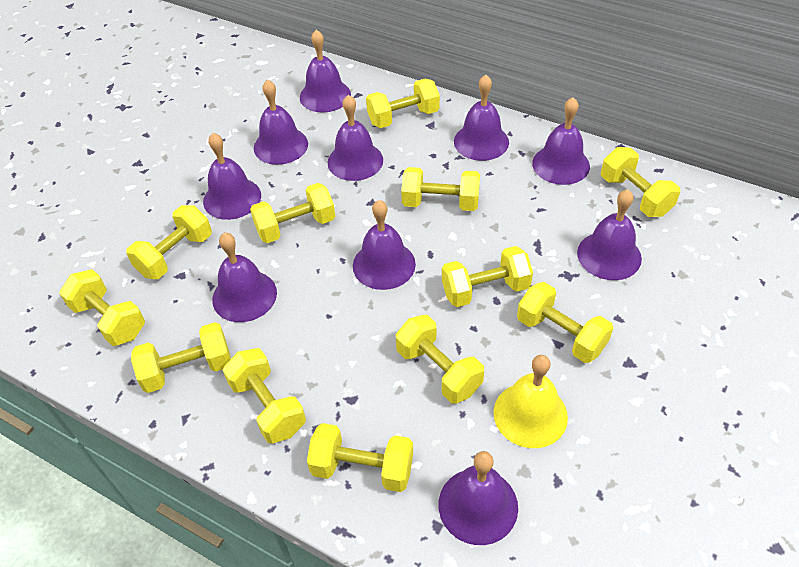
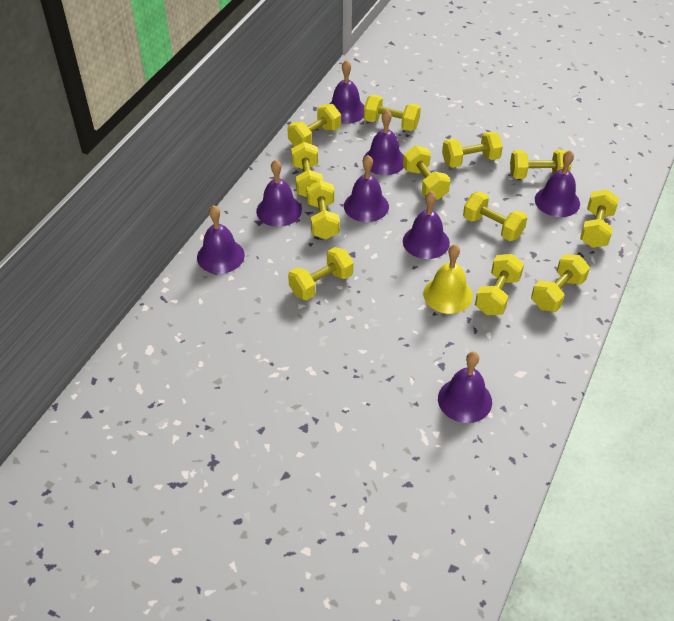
purple bell: 10 -> 8

